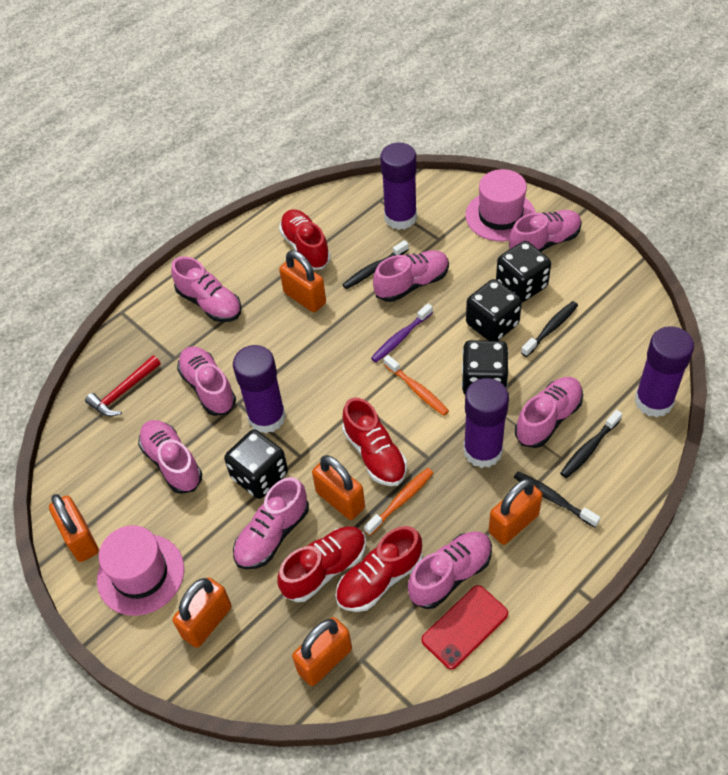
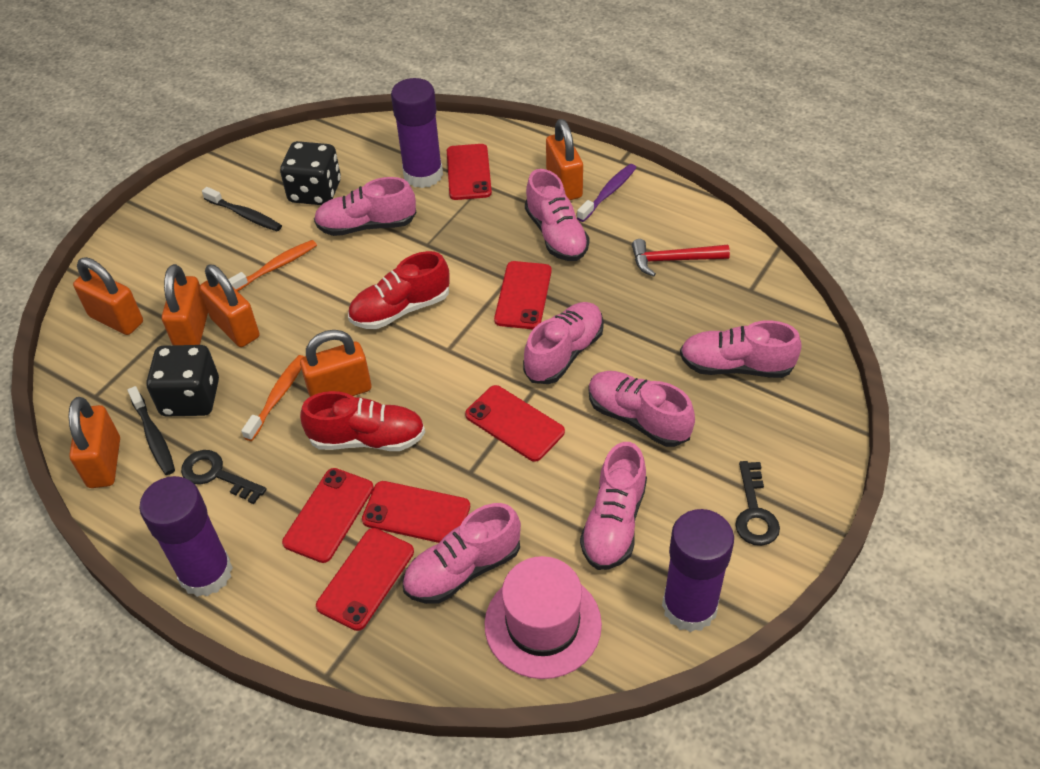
black dice: 4 -> 2
black key: 0 -> 2
black toothbrush: 4 -> 2
pink hat: 2 -> 1
pink shoe: 8 -> 7
purple glue stick: 4 -> 3
red phone: 1 -> 6
red shoe: 4 -> 2

